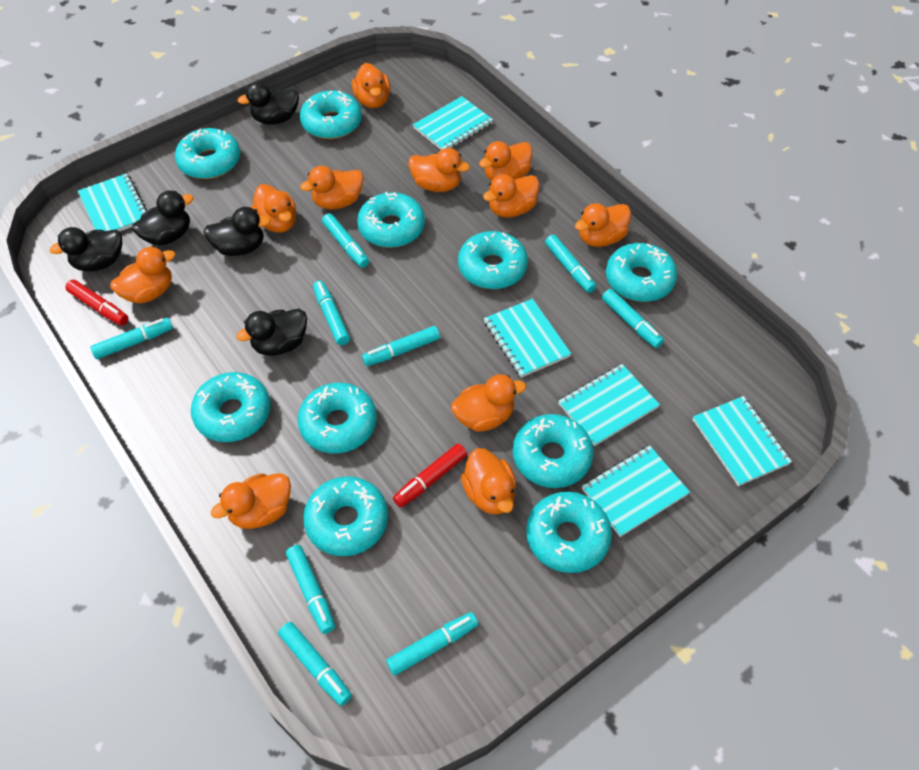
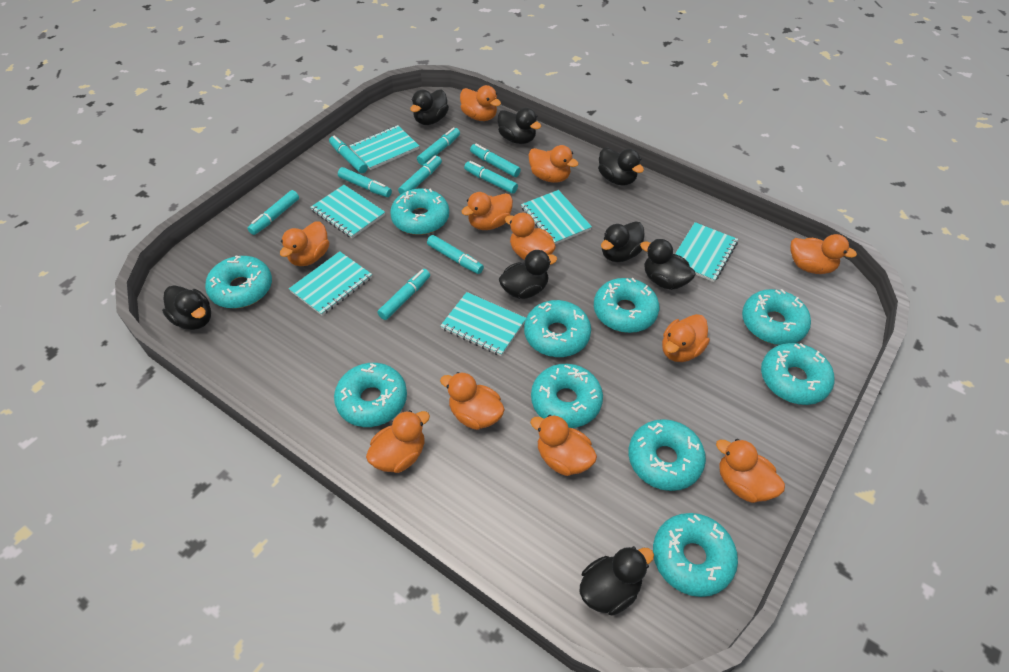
black duck: 5 -> 8
red marker: 2 -> 0

